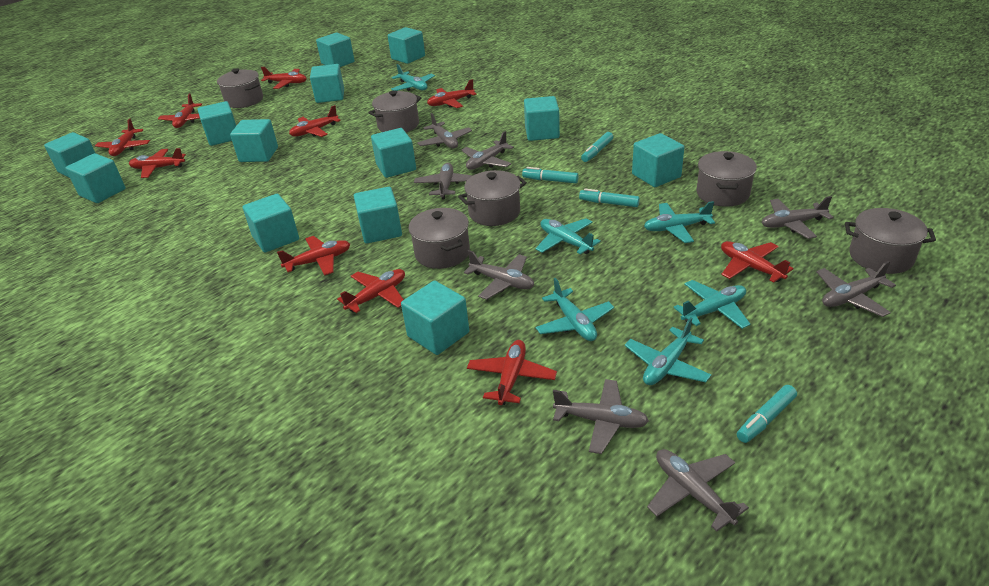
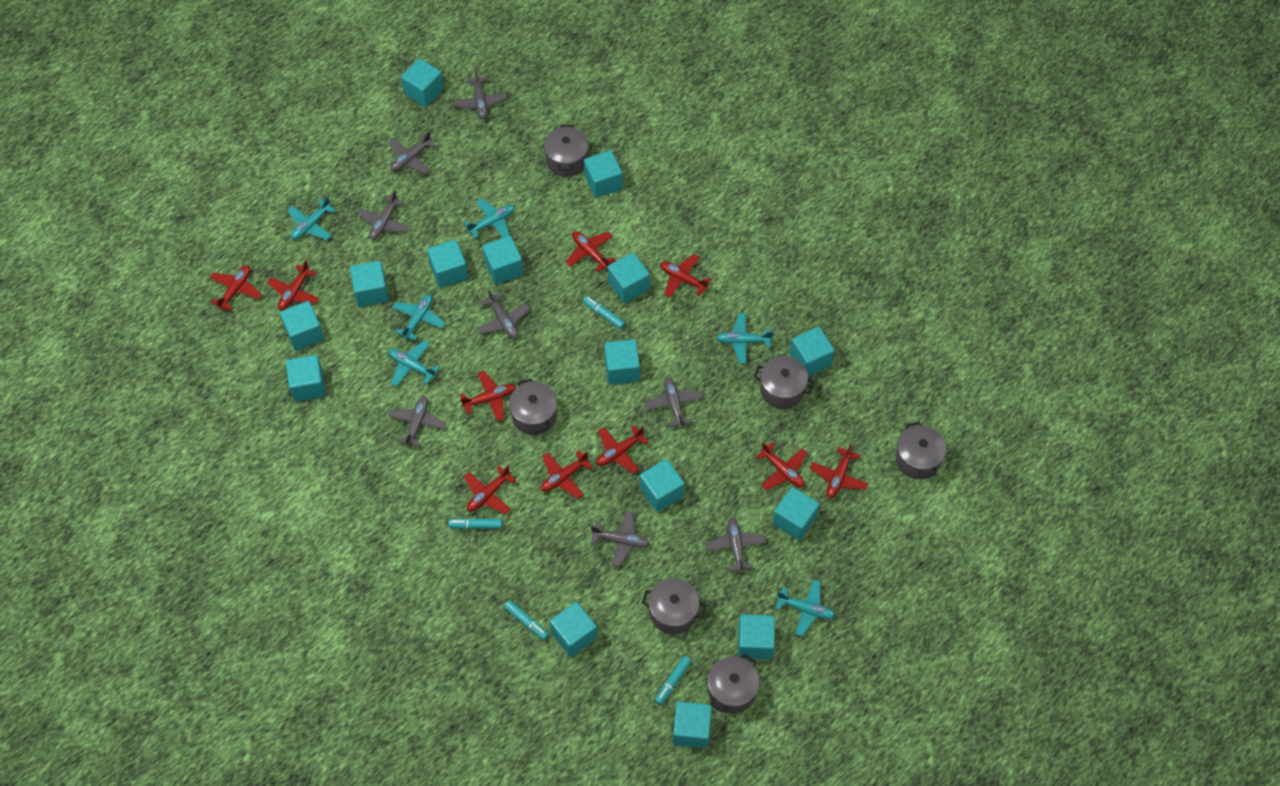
turquoise cube: 13 -> 15

